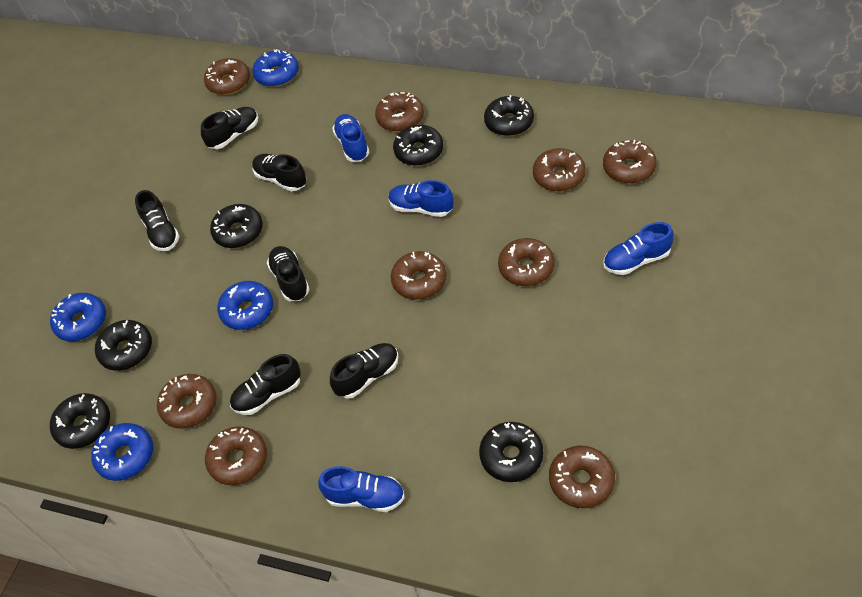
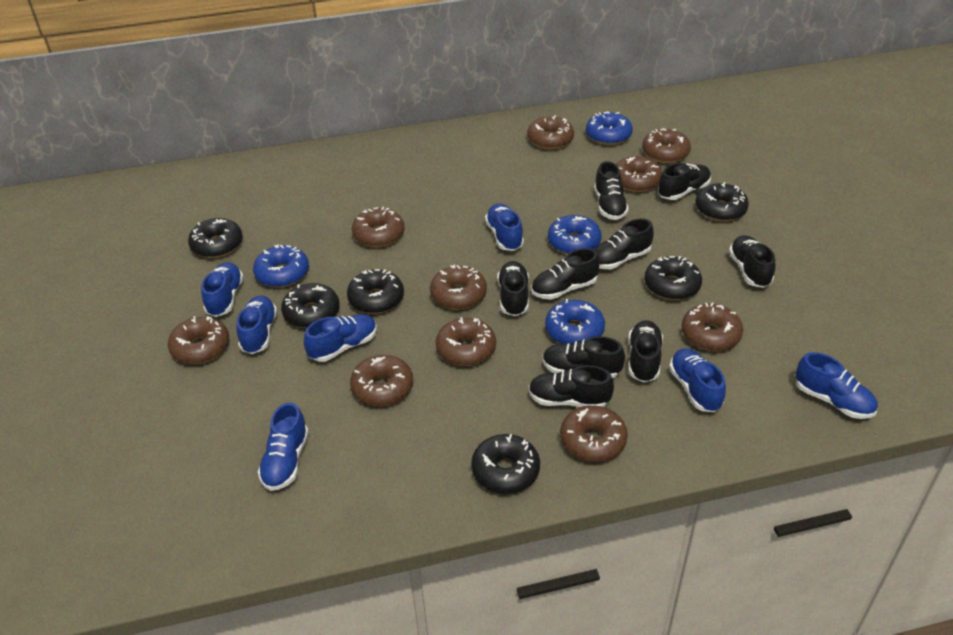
black shoe: 6 -> 9
blue shoe: 4 -> 7
brown donut: 9 -> 10

